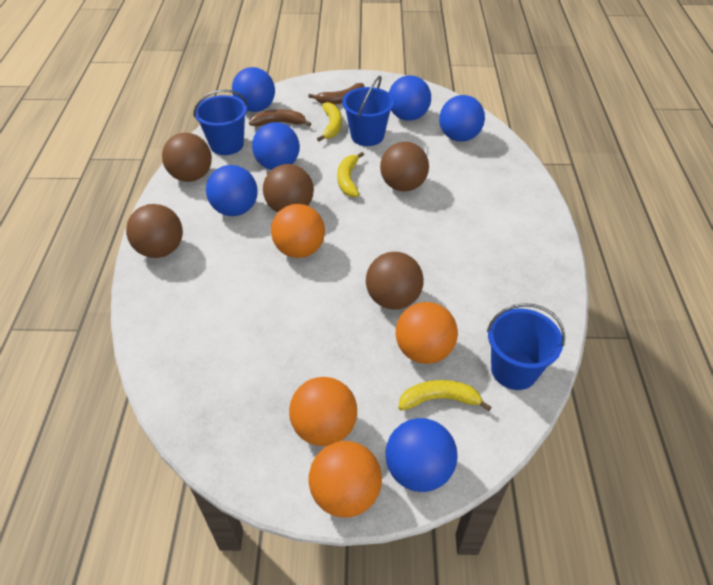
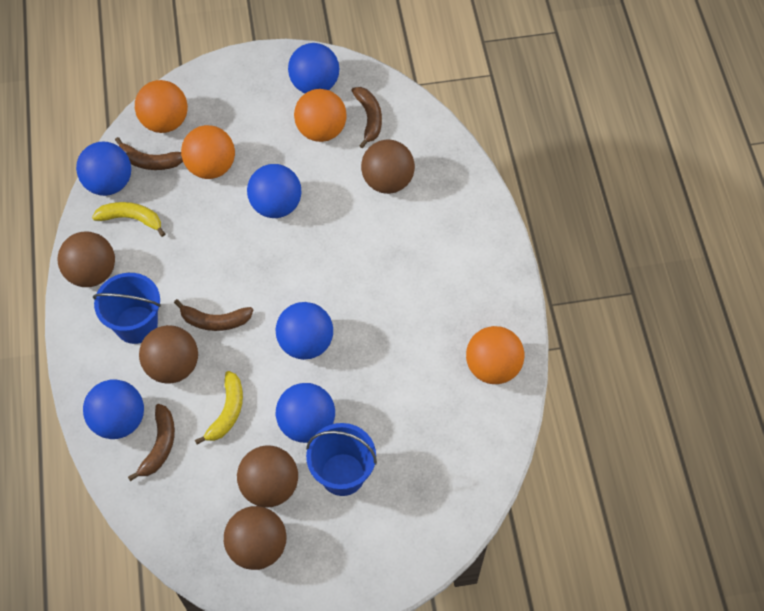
blue bucket: 3 -> 2
brown banana: 2 -> 4
yellow banana: 3 -> 2

